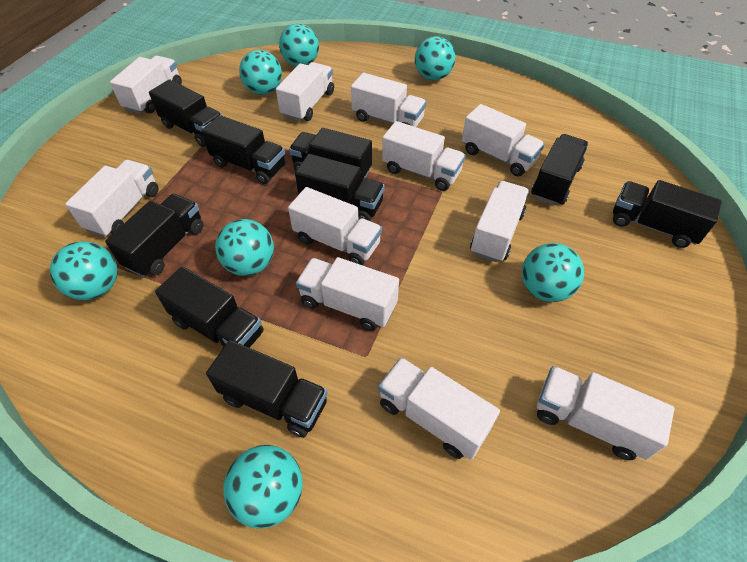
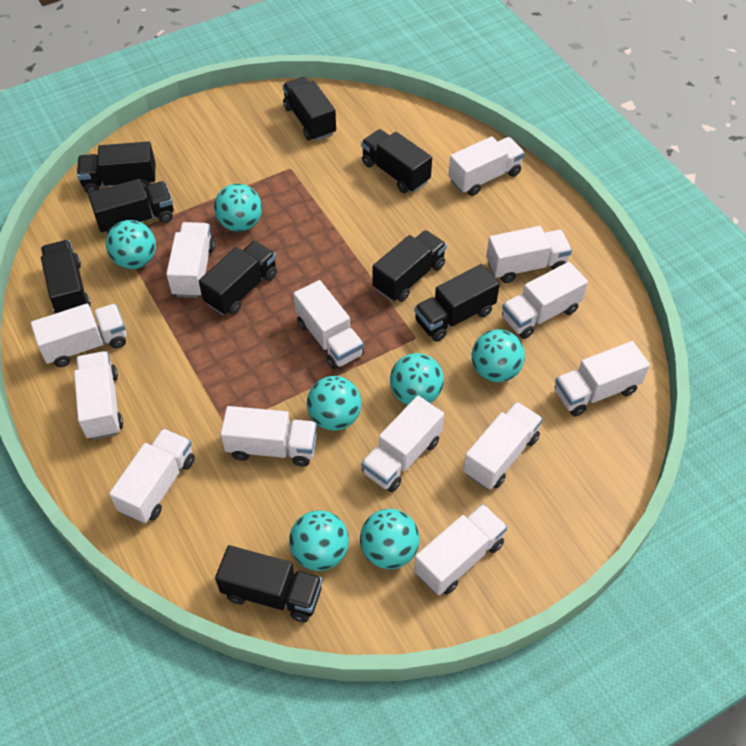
white truck: 11 -> 13

